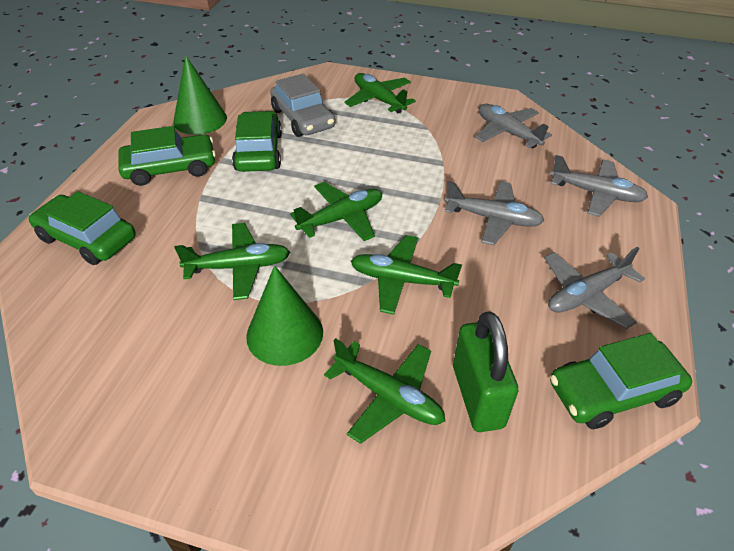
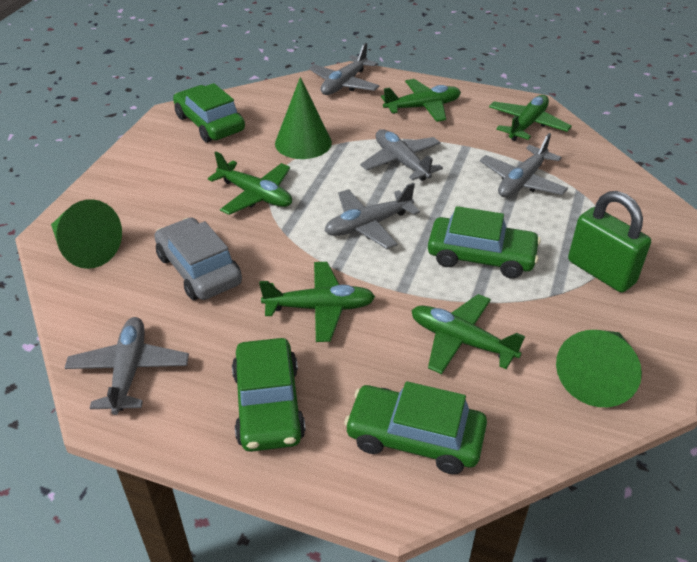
green cone: 2 -> 3
grey plane: 4 -> 5

